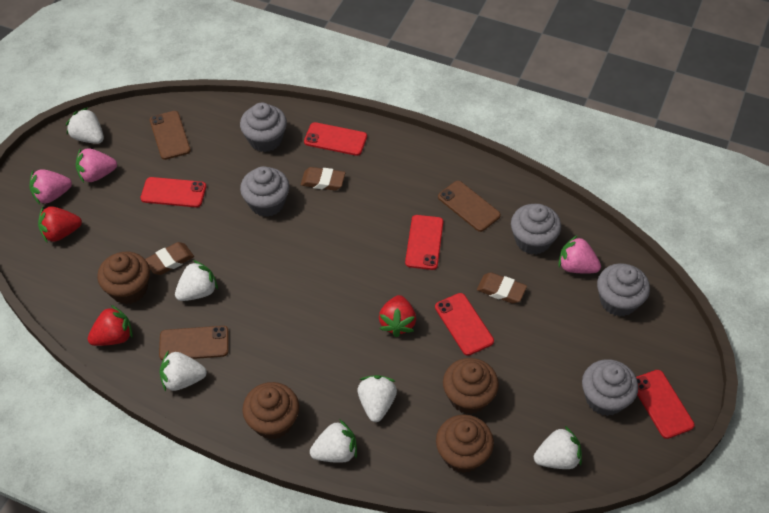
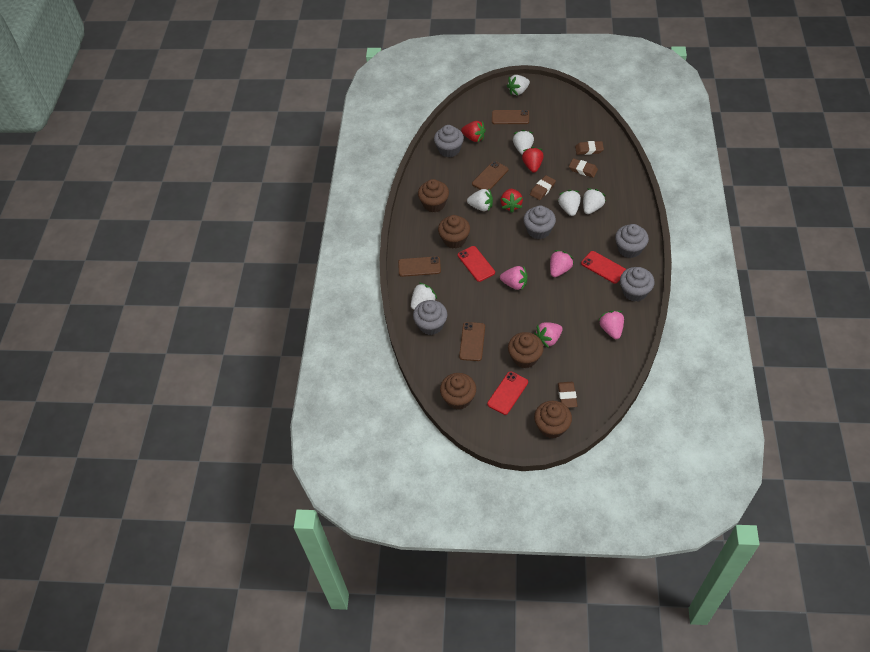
brown cupcake: 4 -> 5
brown eraser: 3 -> 4
brown phone: 3 -> 4
pink strawberry: 3 -> 4
red phone: 5 -> 3

